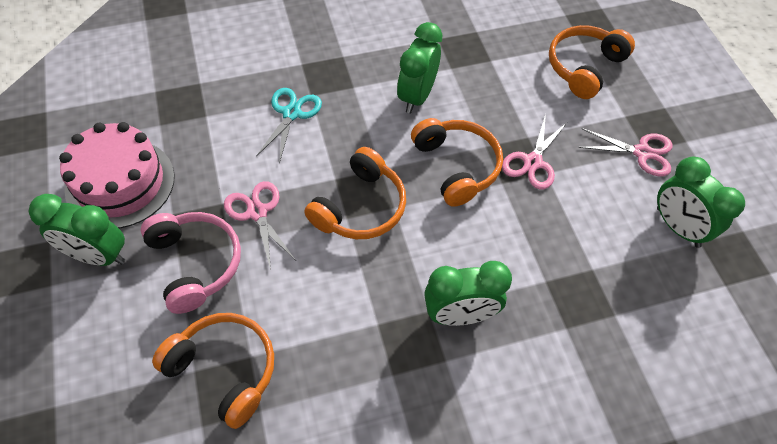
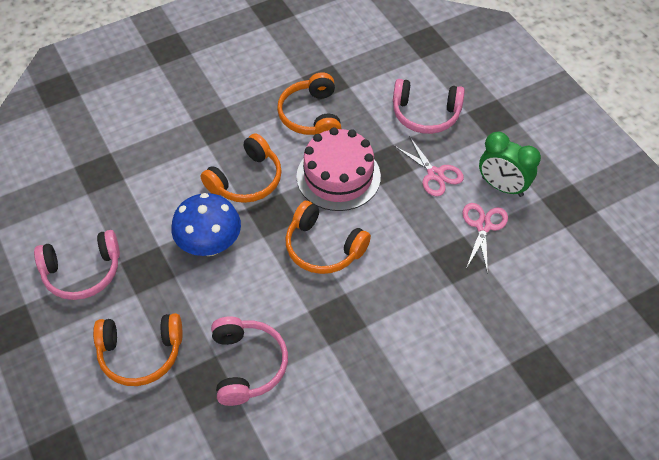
blue mushroom: 0 -> 1
green clock: 4 -> 1
pink headphones: 1 -> 3
pink scissors: 3 -> 2
turquoise scissors: 1 -> 0

